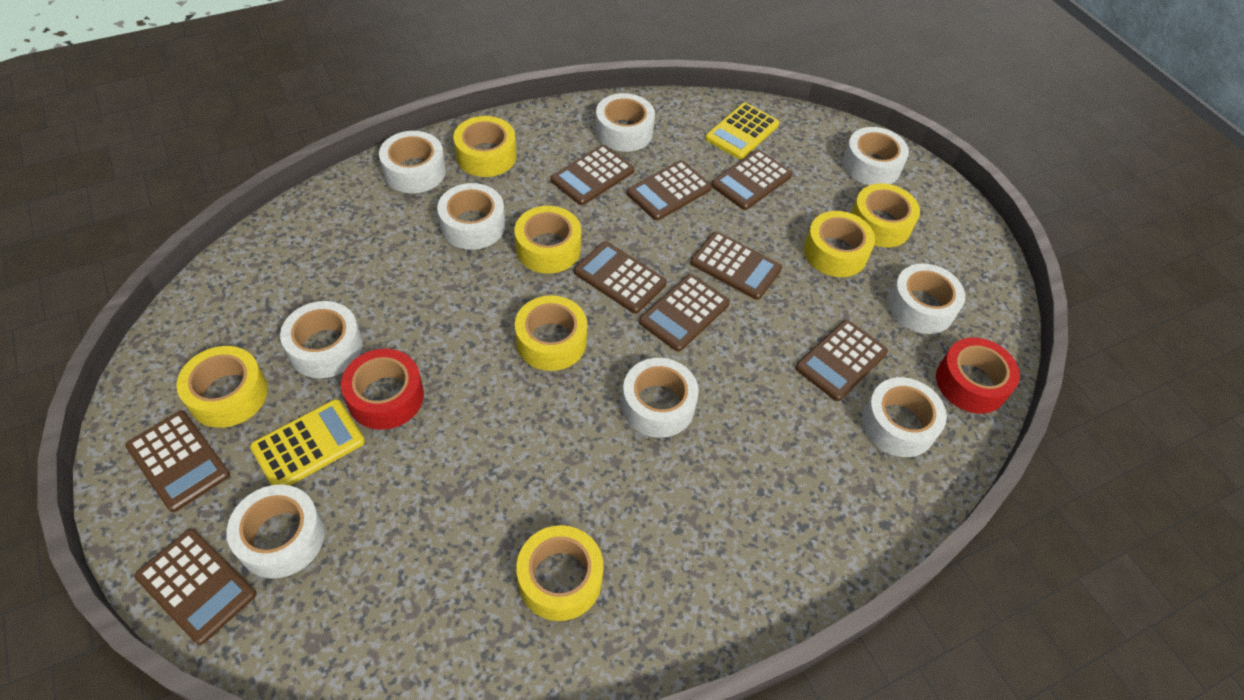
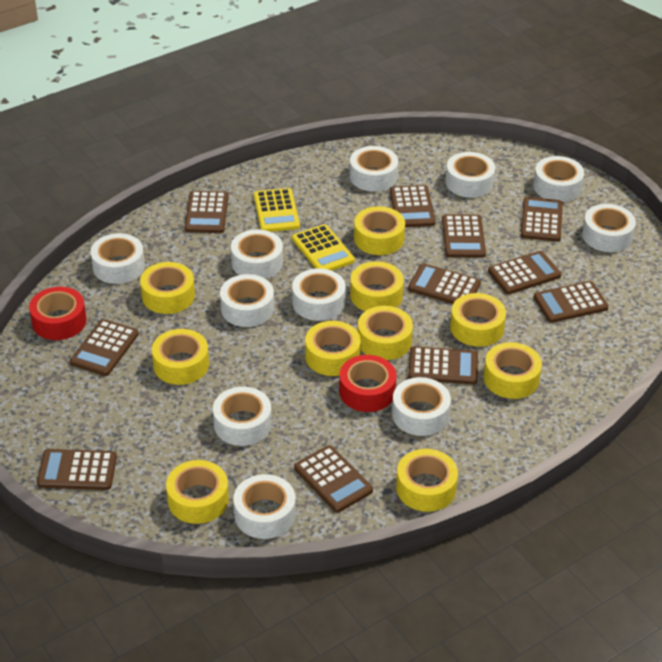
brown calculator: 9 -> 11
white tape: 9 -> 11
yellow tape: 7 -> 10

